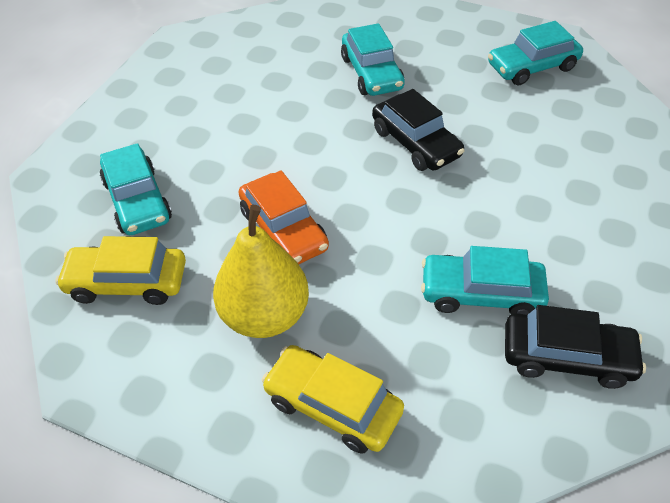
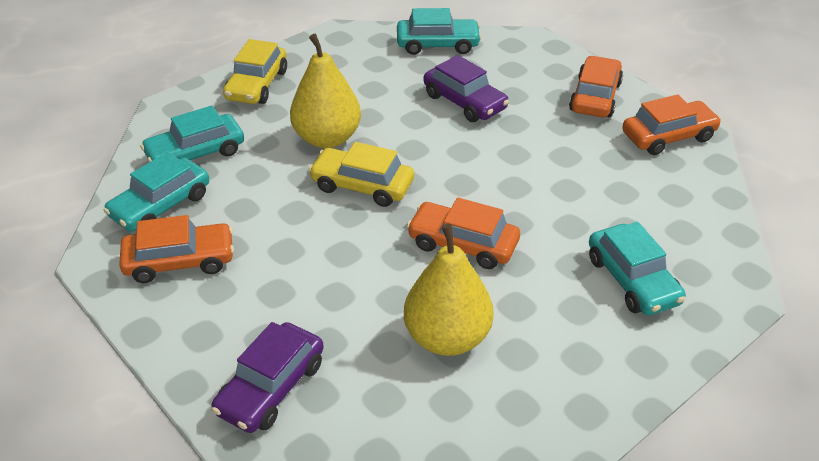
black car: 2 -> 0
orange car: 1 -> 4
purple car: 0 -> 2
yellow pear: 1 -> 2

